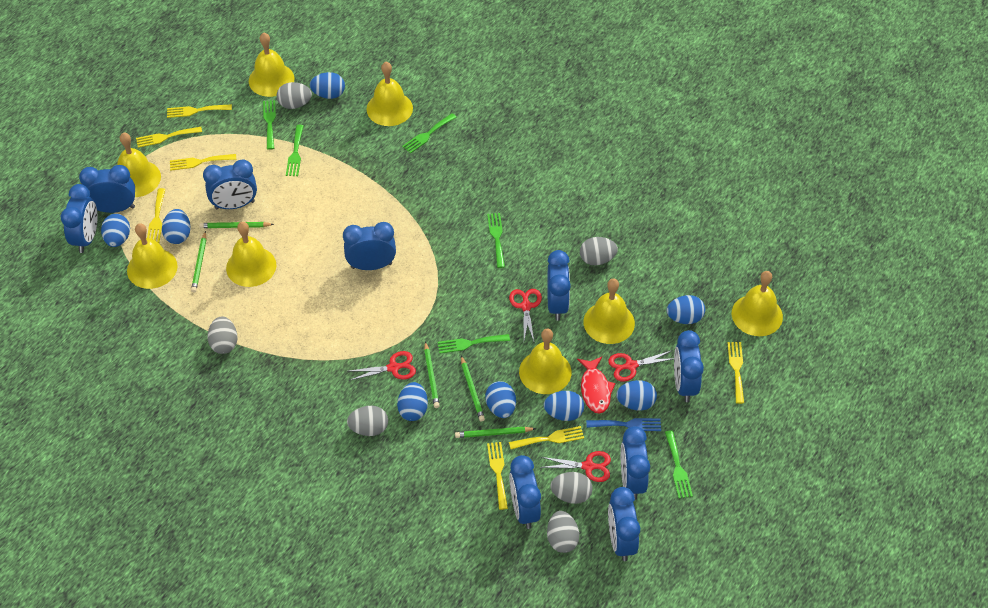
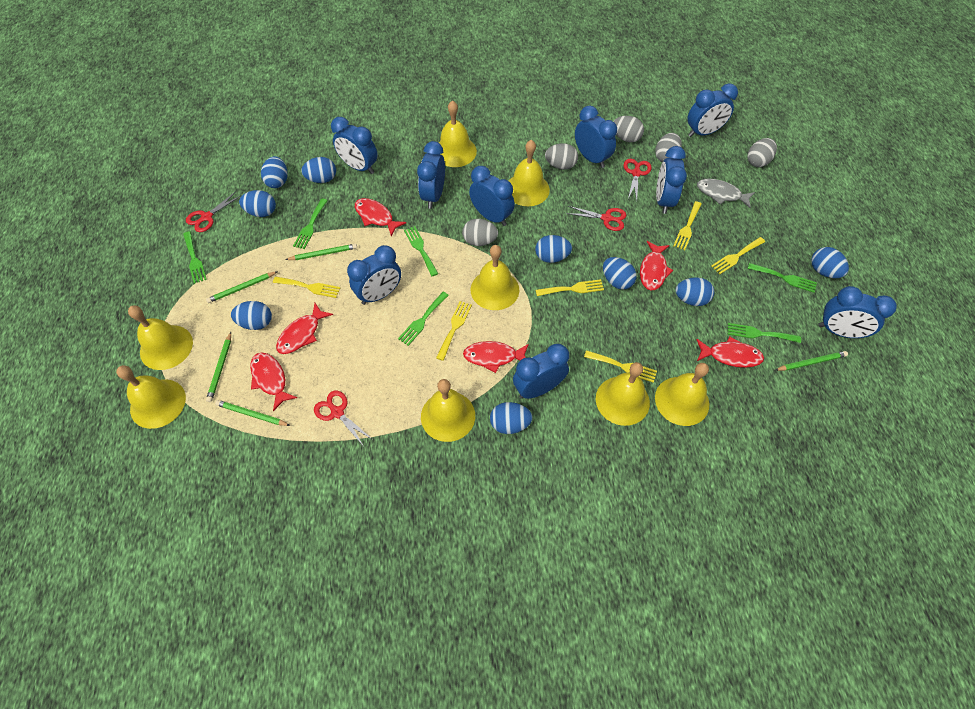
blue egg: 8 -> 9
blue fork: 1 -> 0
grey egg: 6 -> 5
grey fish: 0 -> 1
red fish: 1 -> 6
yellow fork: 7 -> 6

